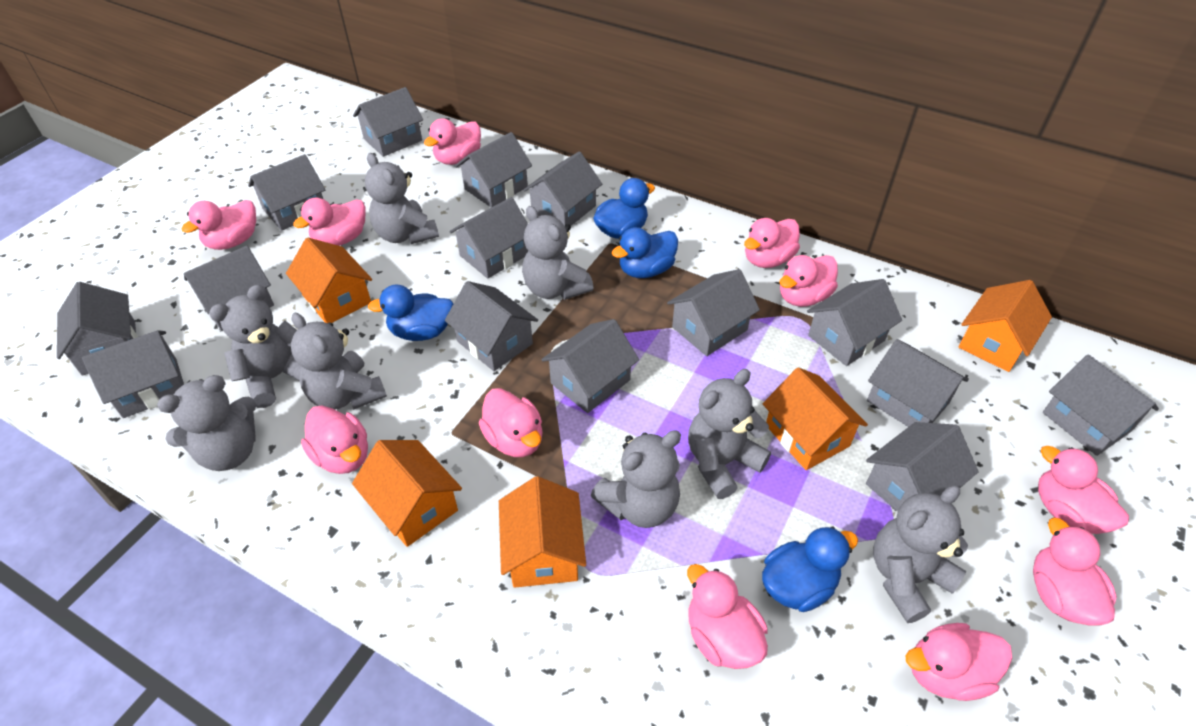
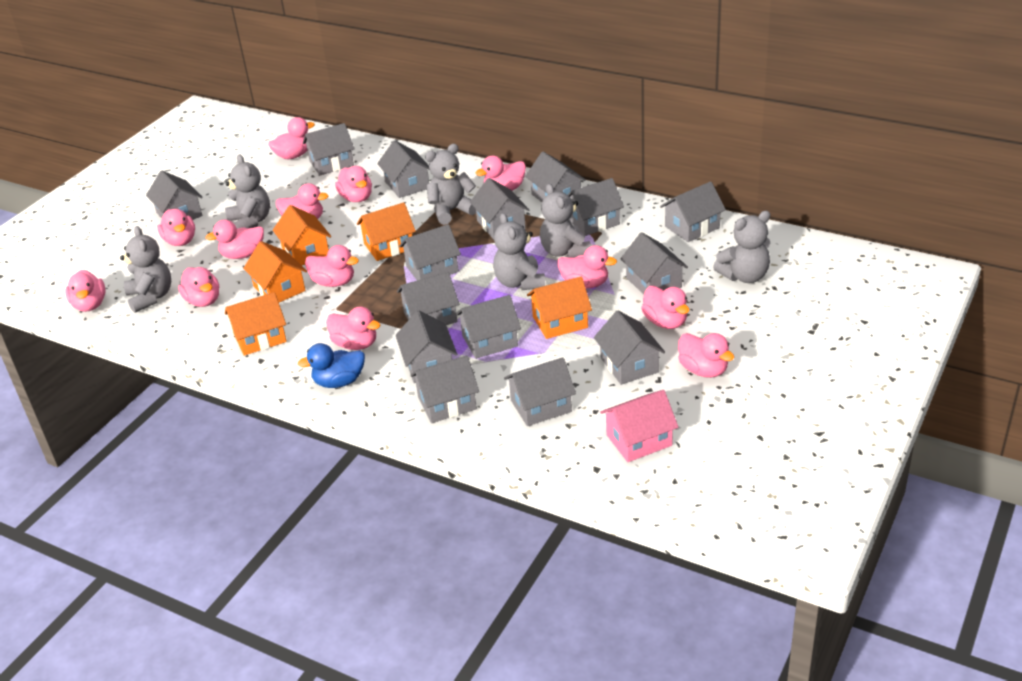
blue duck: 4 -> 1
grey teddy bear: 8 -> 6
pink duck: 11 -> 13
pink house: 0 -> 1

